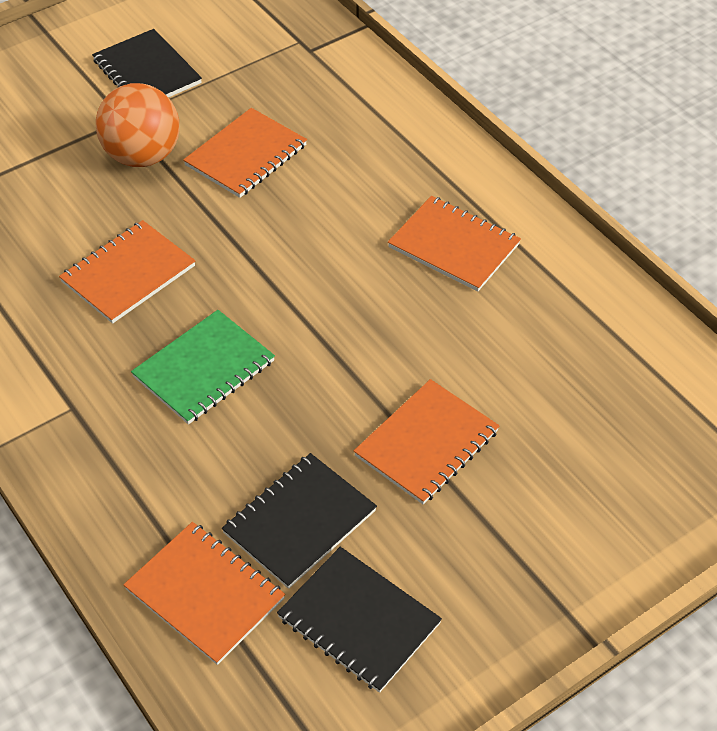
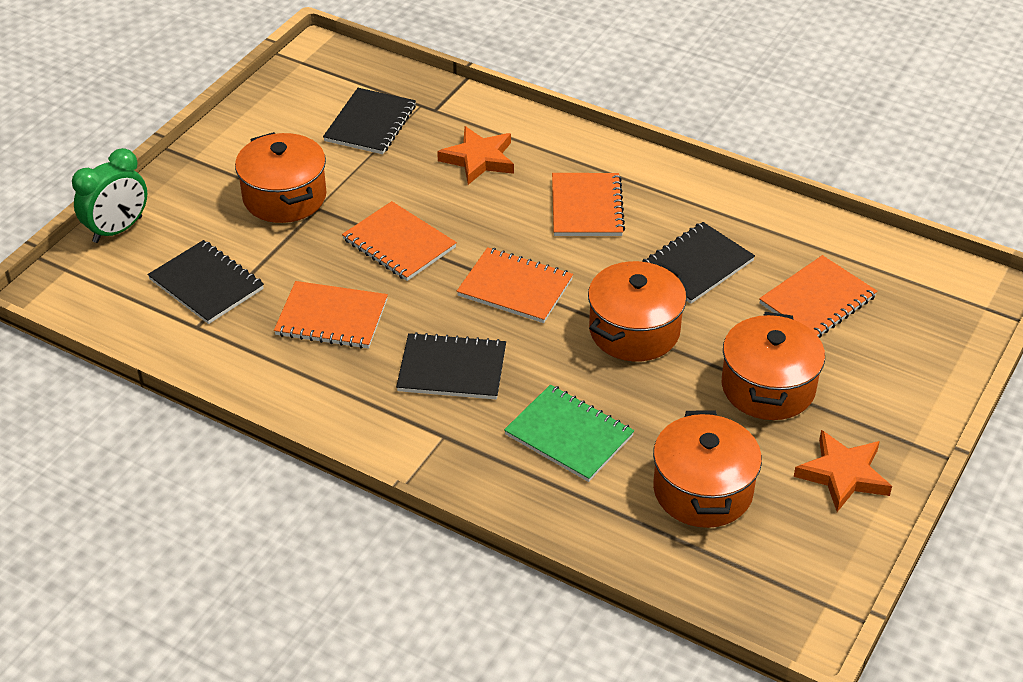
black notebook: 3 -> 4
green clock: 0 -> 1
orange ball: 1 -> 0
orange pot: 0 -> 4
orange star: 0 -> 2

